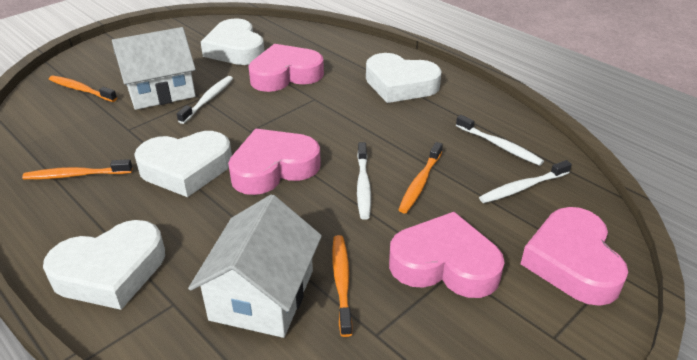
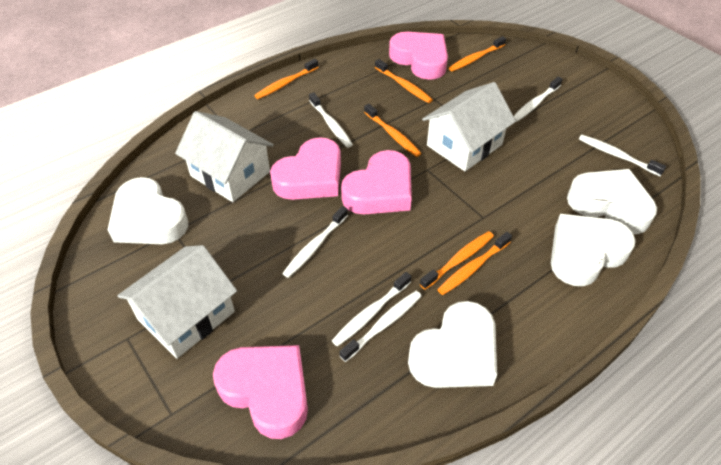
orange toothbrush: 4 -> 6
white house: 2 -> 3
white toothbrush: 4 -> 6

